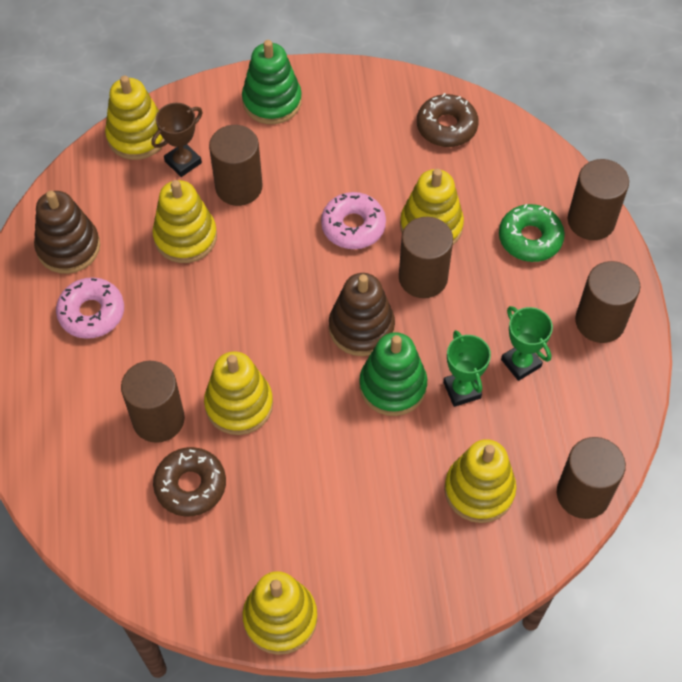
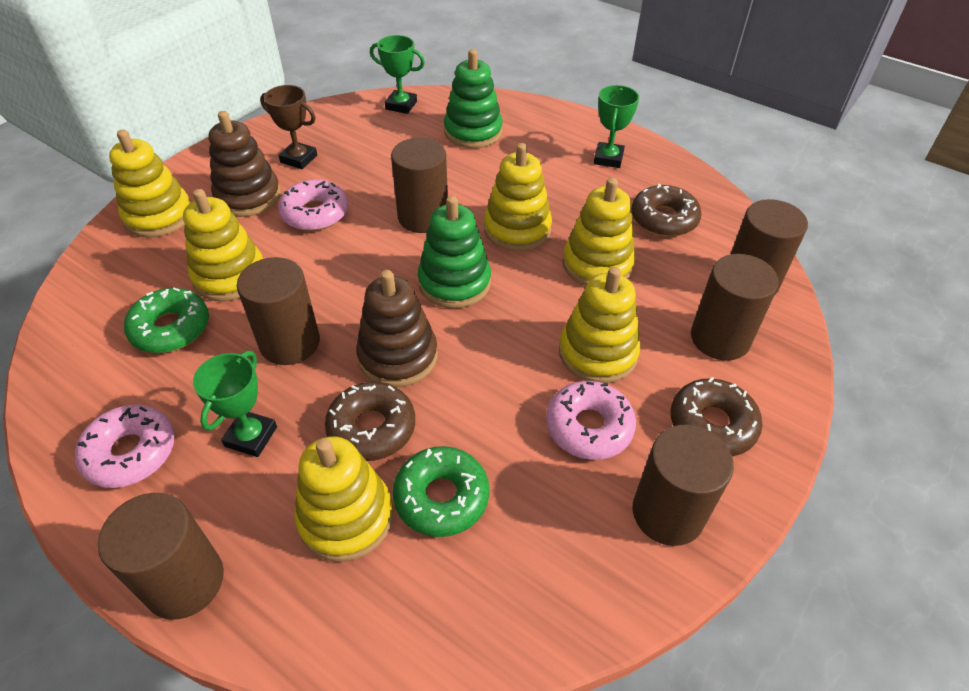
brown donut: 2 -> 3
green donut: 1 -> 2
green trophy: 2 -> 3
pink donut: 2 -> 3

